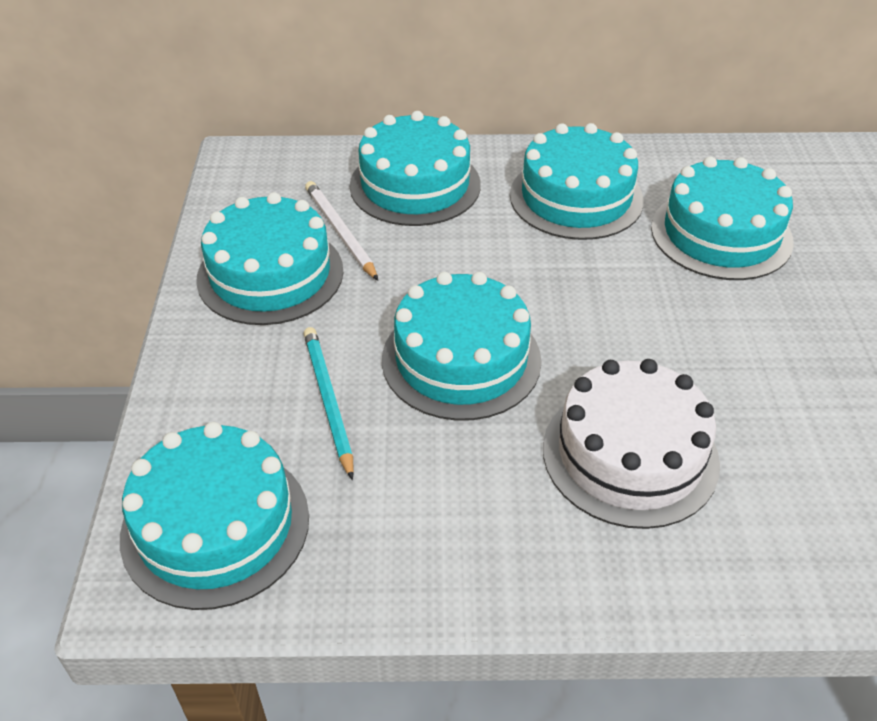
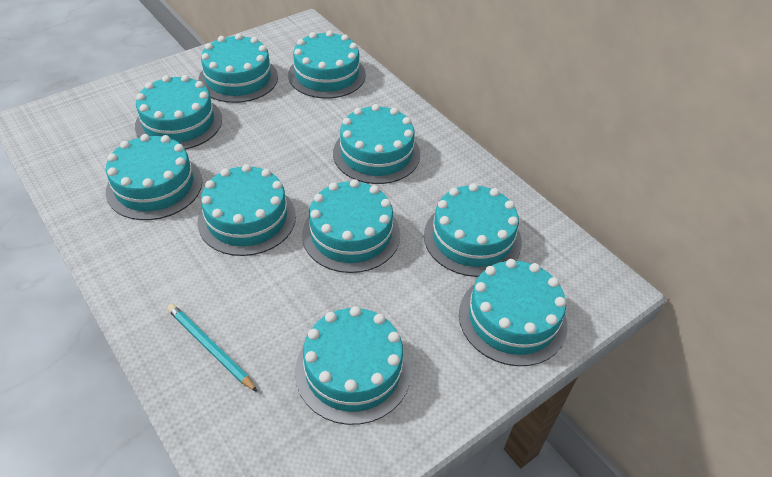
turquoise cake: 6 -> 10
white cake: 1 -> 0
white pencil: 1 -> 0

